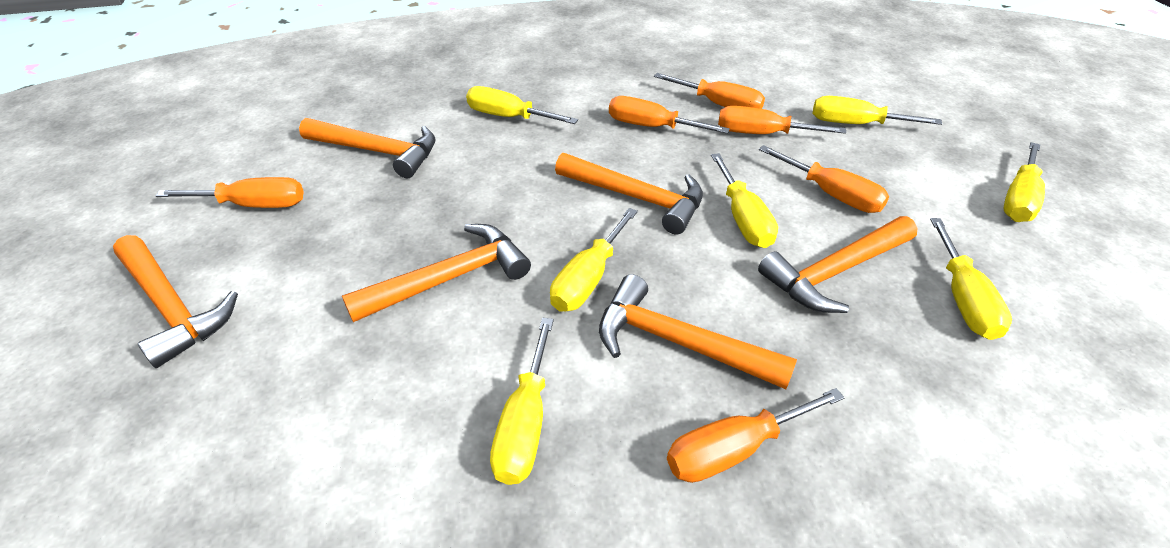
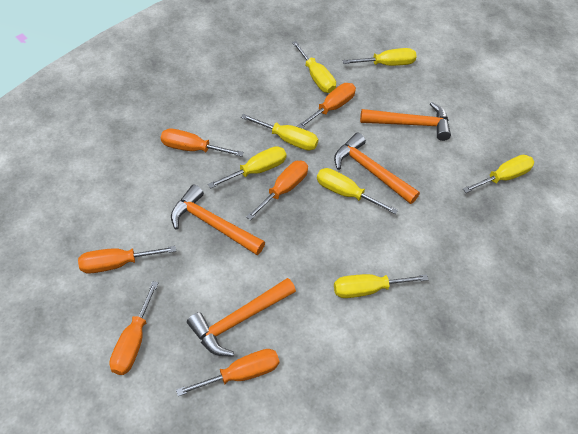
orange hammer: 6 -> 4

